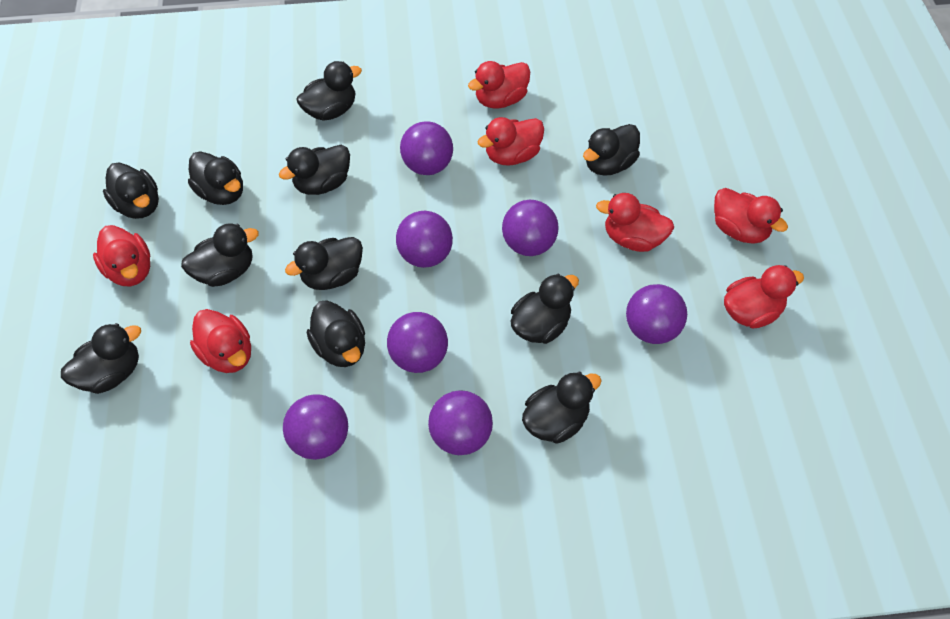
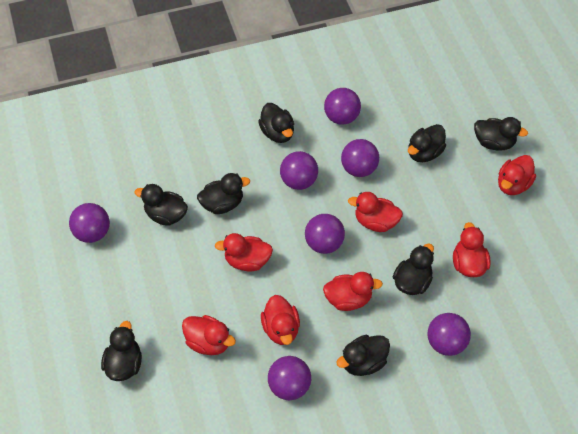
black duck: 11 -> 8

